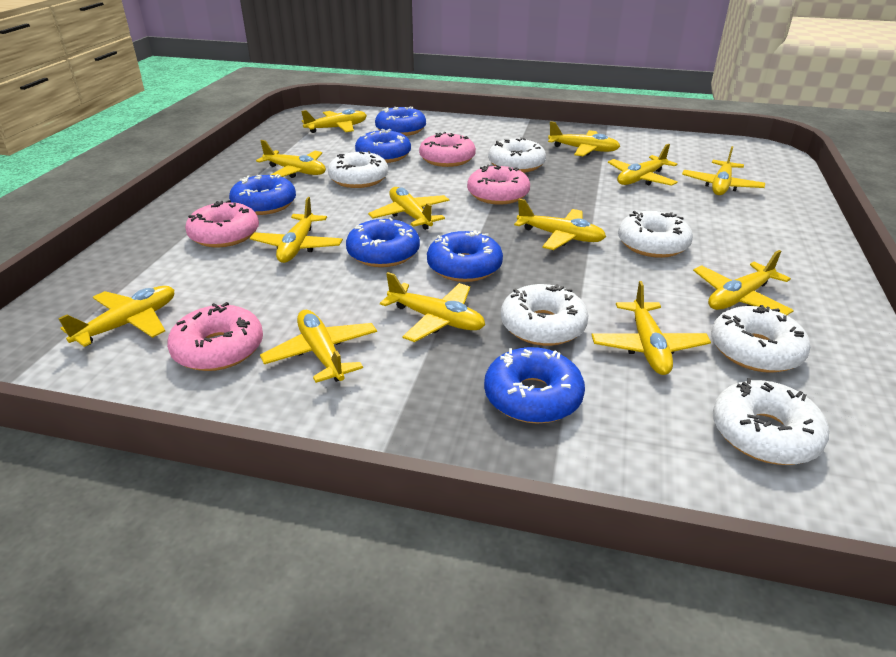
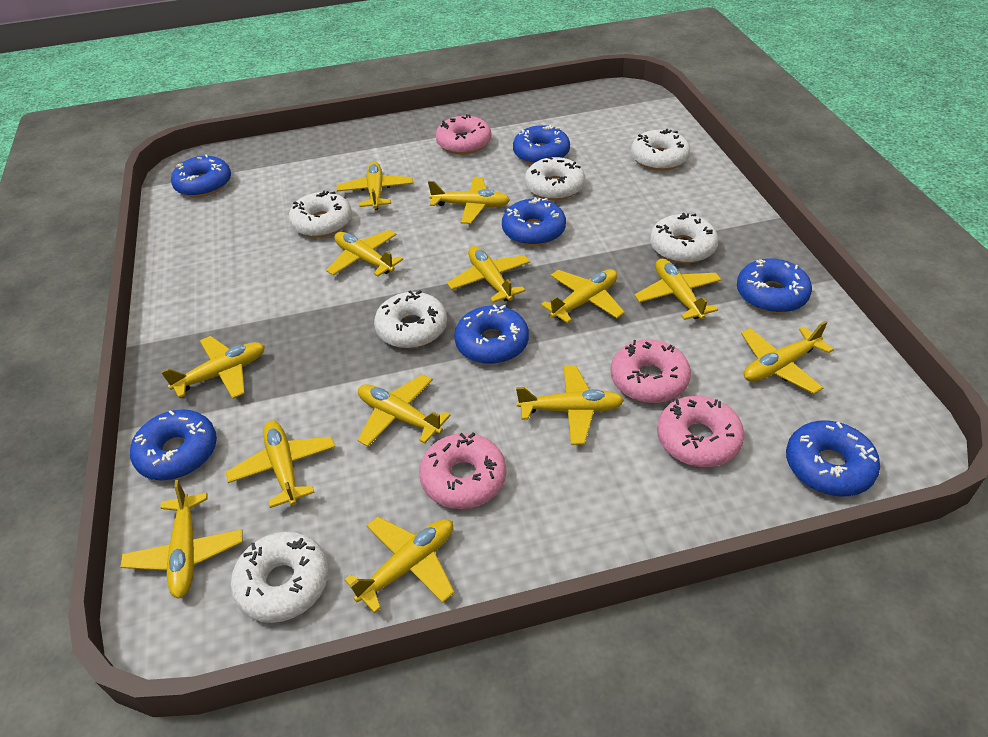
blue donut: 6 -> 7

